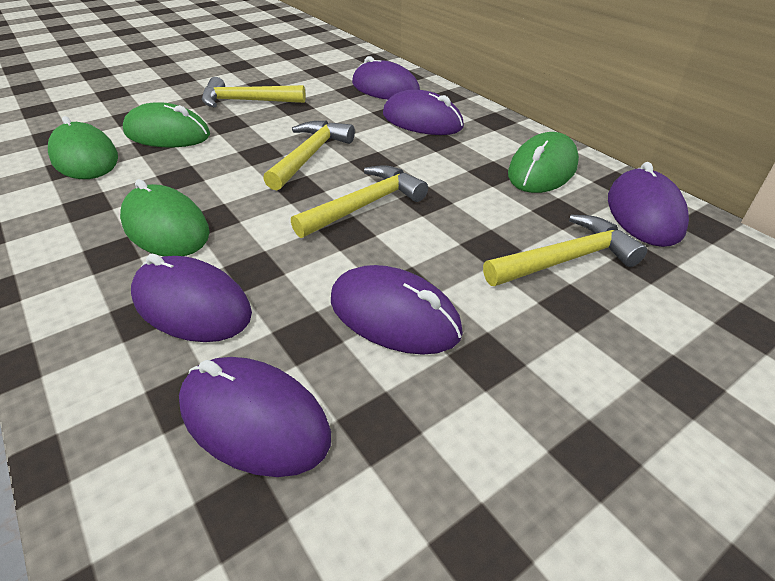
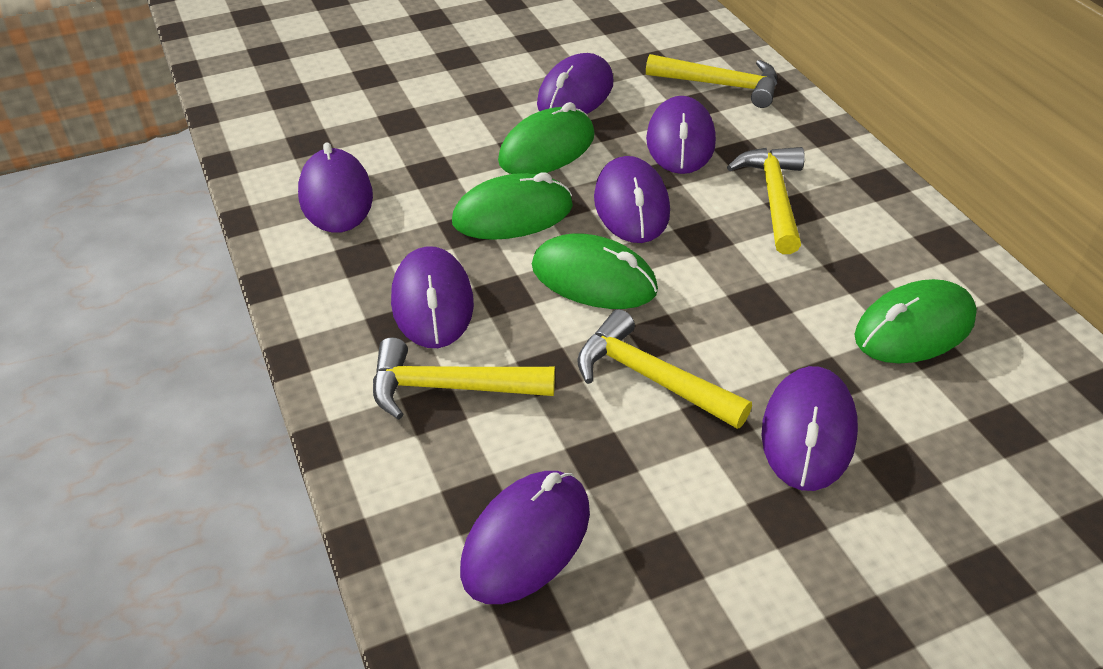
purple mouse: 6 -> 7

